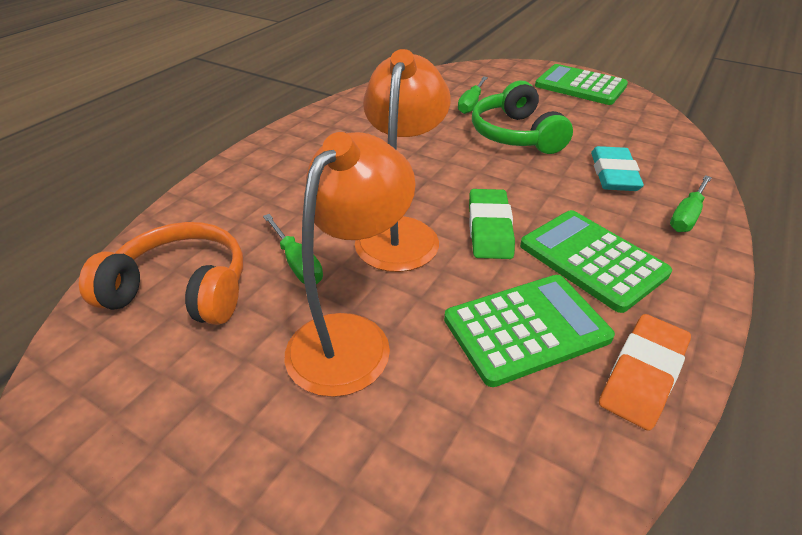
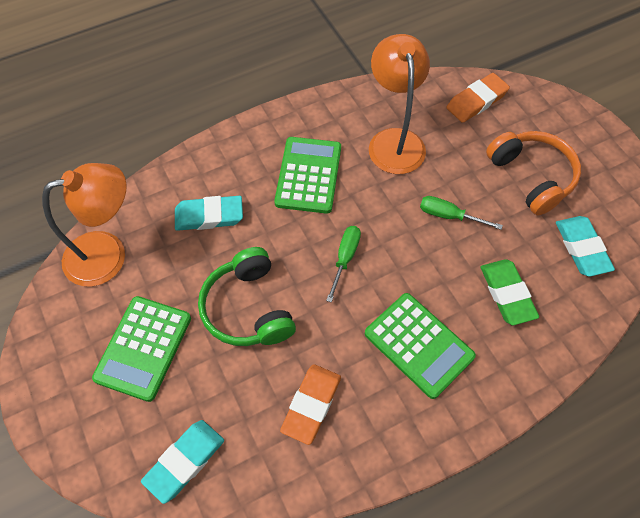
green screwdriver: 3 -> 2
orange eraser: 1 -> 2
turquoise eraser: 1 -> 3

